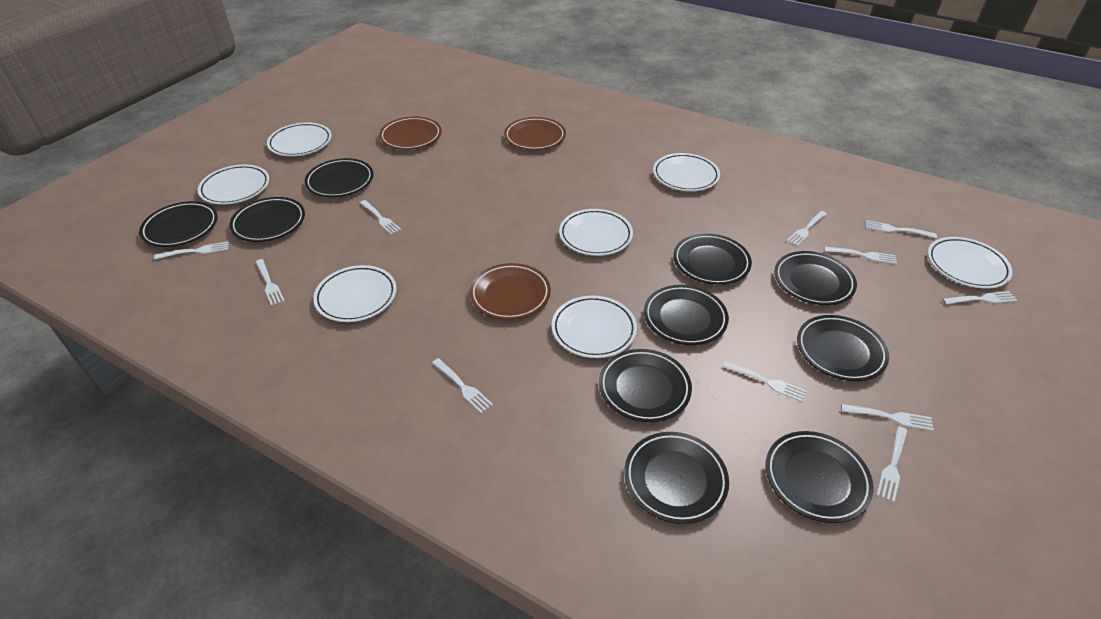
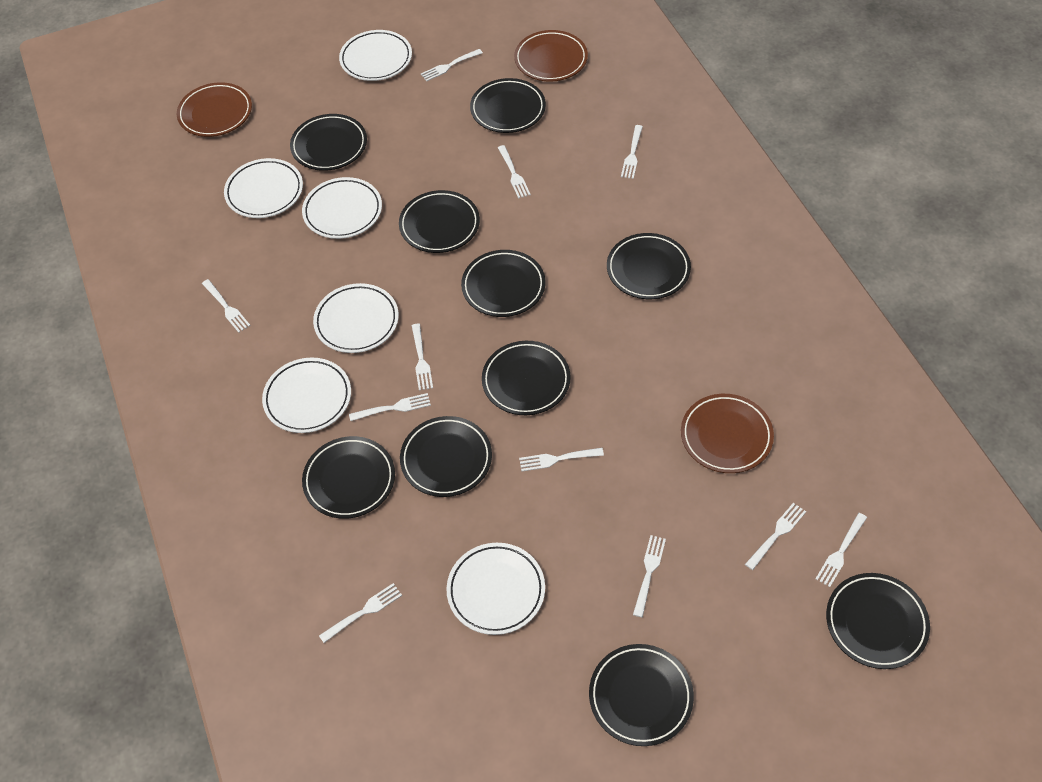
white plate: 7 -> 6

